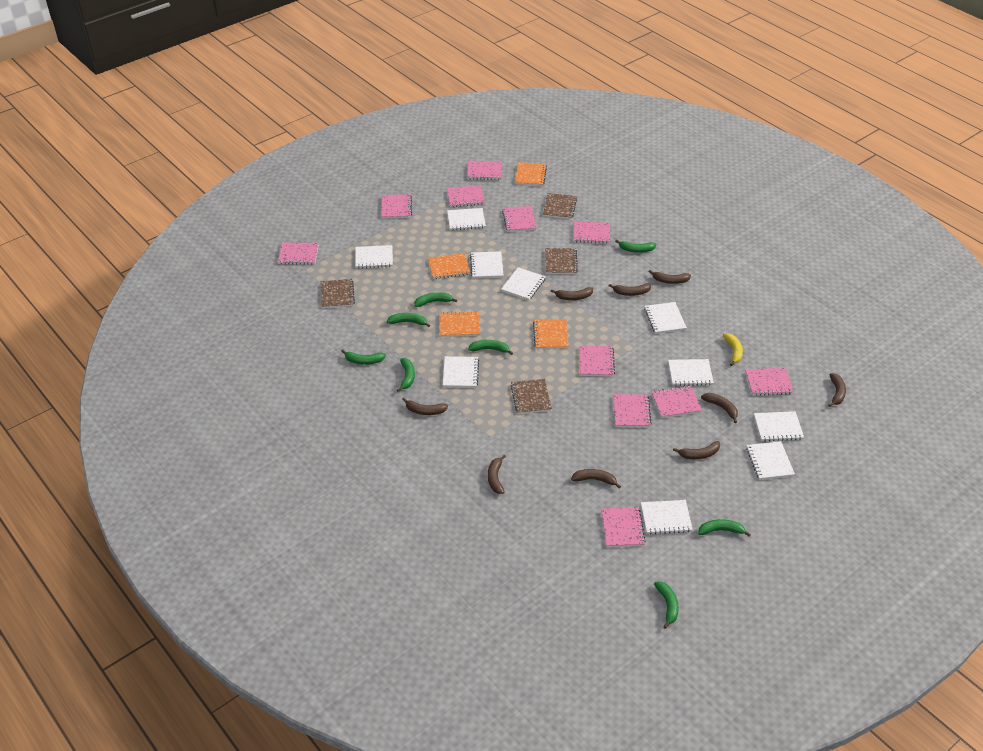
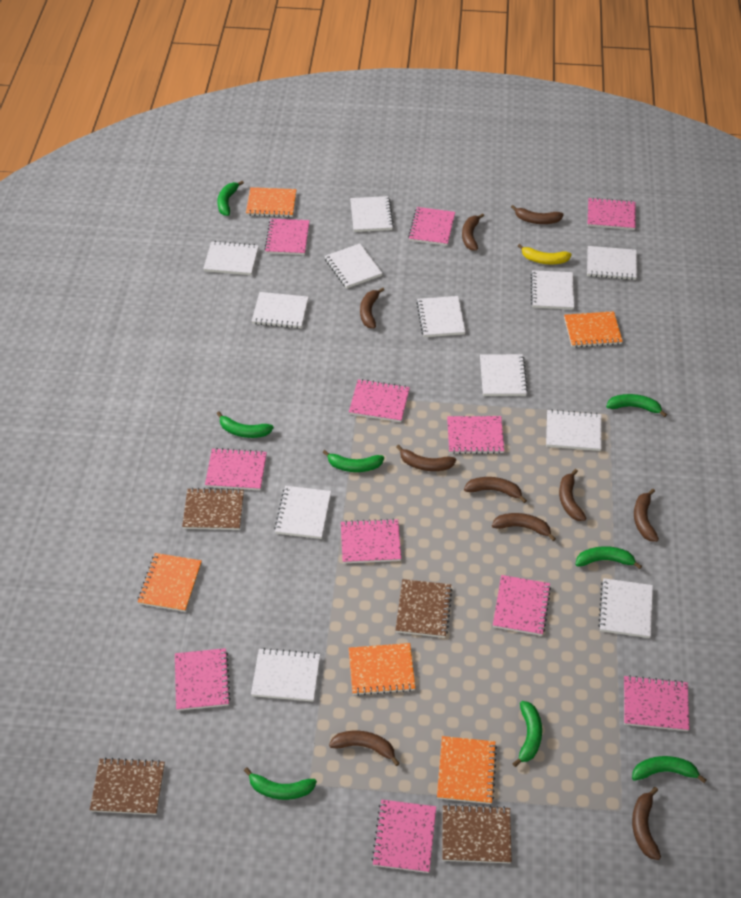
brown banana: 9 -> 10
orange notebook: 4 -> 5
white notebook: 10 -> 12

